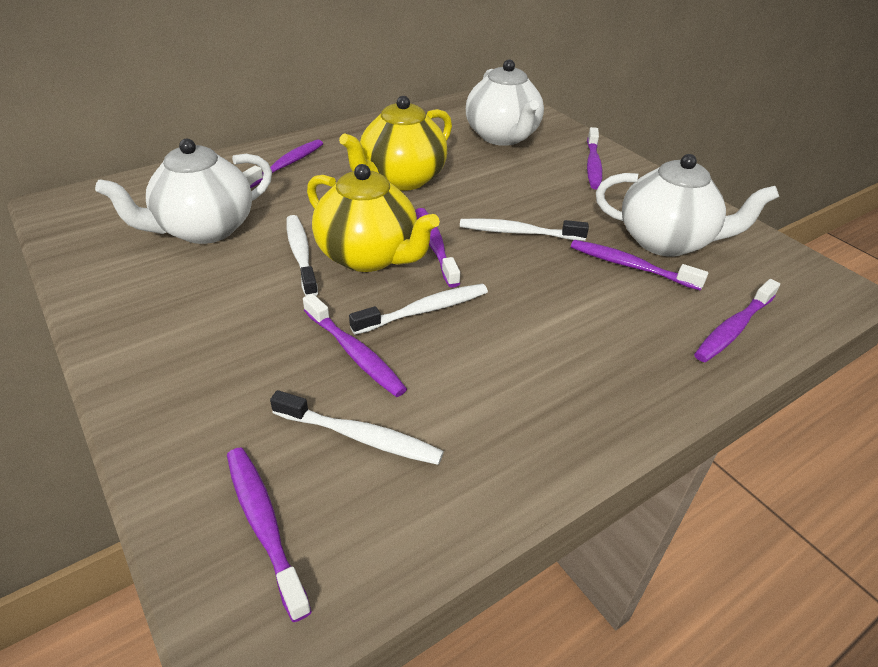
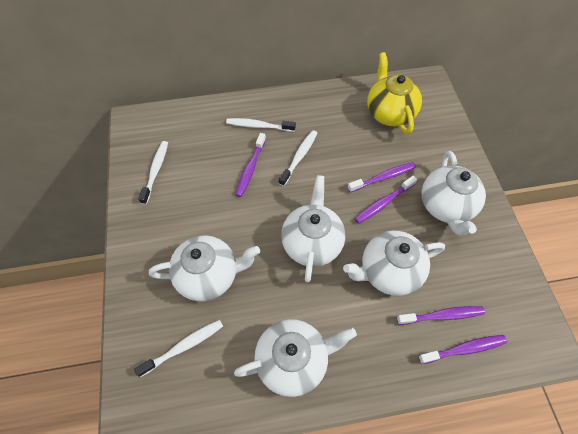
purple toothbrush: 7 -> 5
white teapot: 3 -> 5
yellow teapot: 2 -> 1

